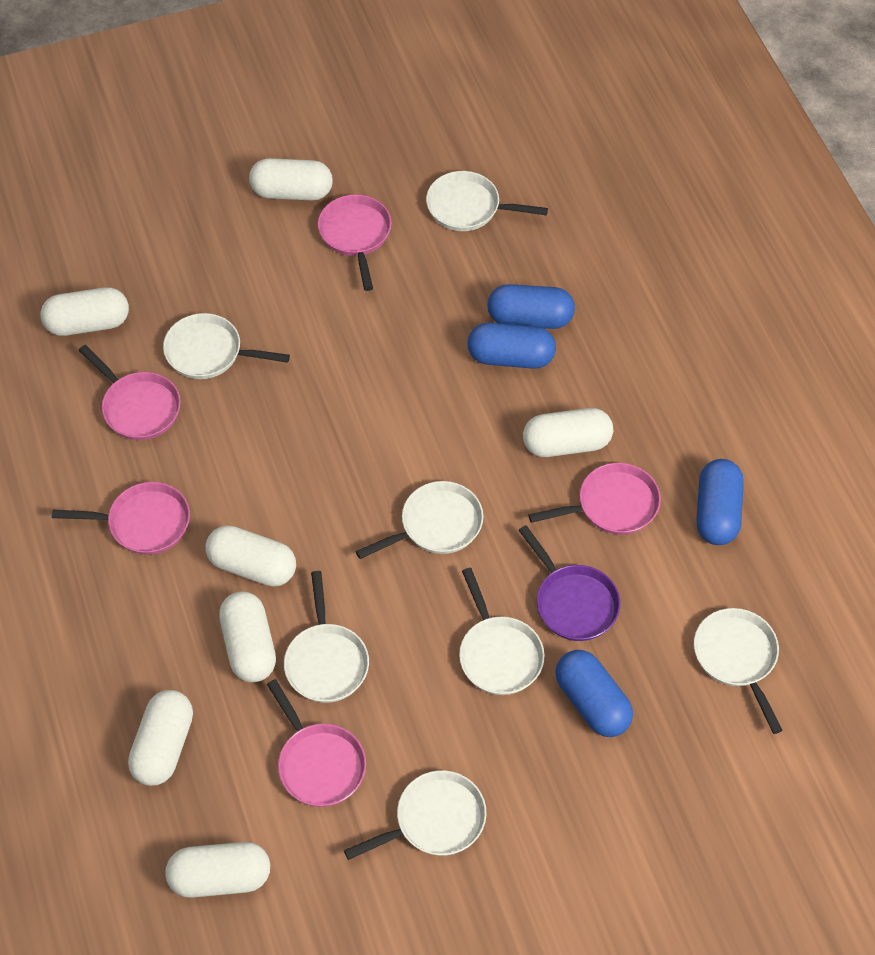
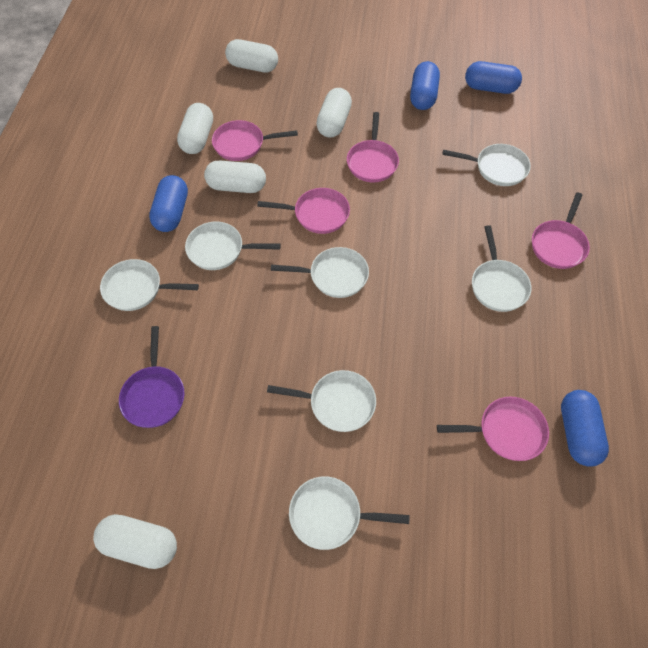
white capsule: 7 -> 5

